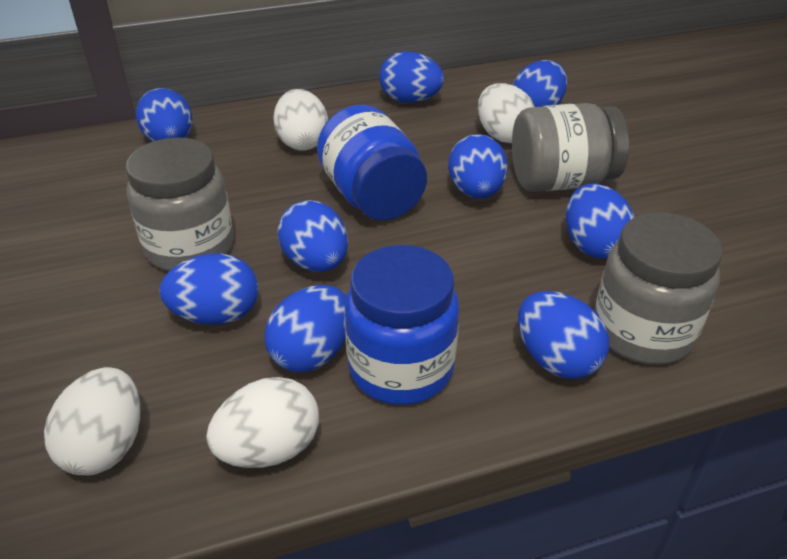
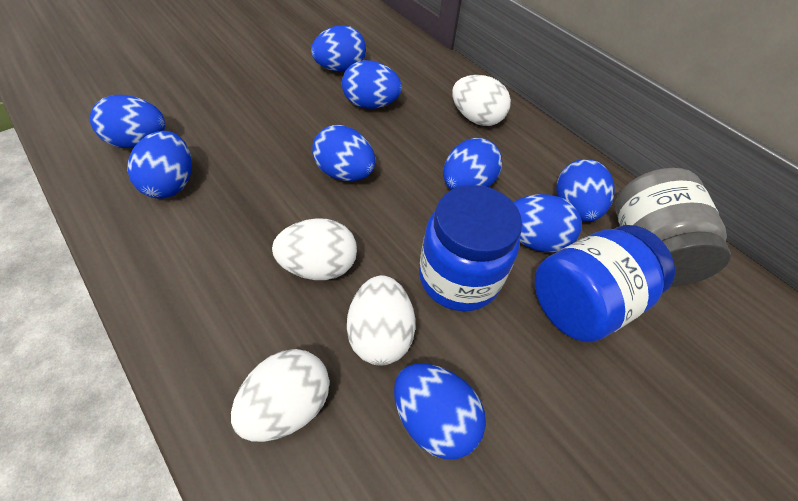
grey jar: 3 -> 1

